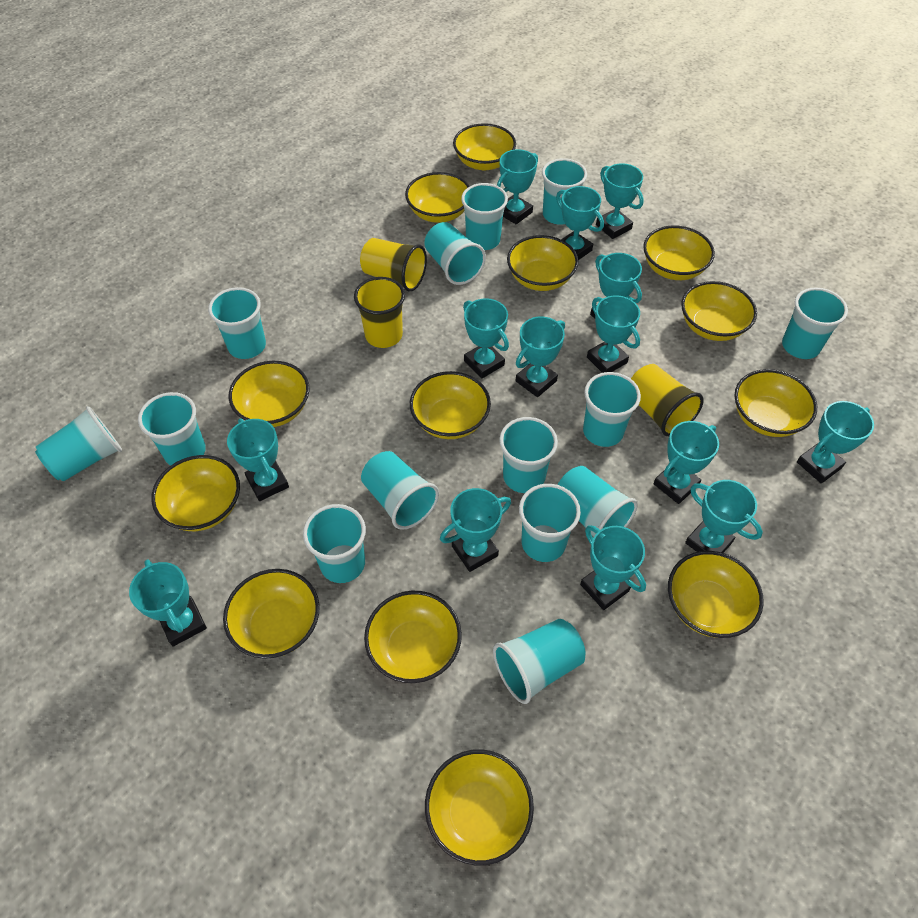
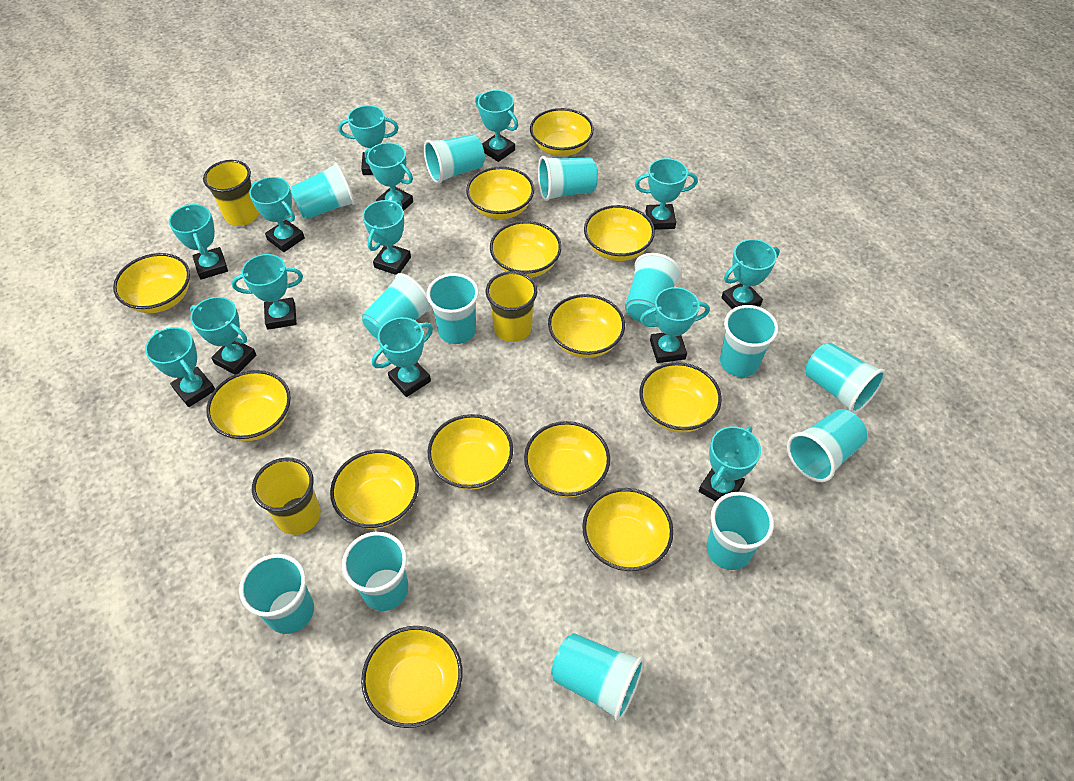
turquoise cup: 14 -> 13

